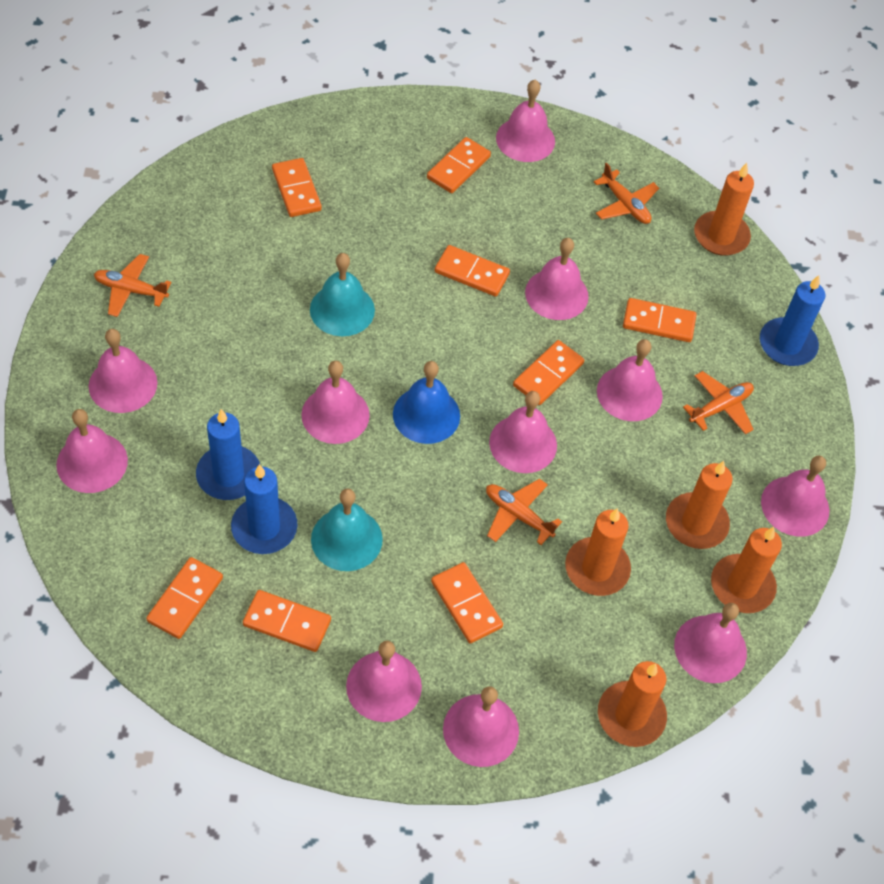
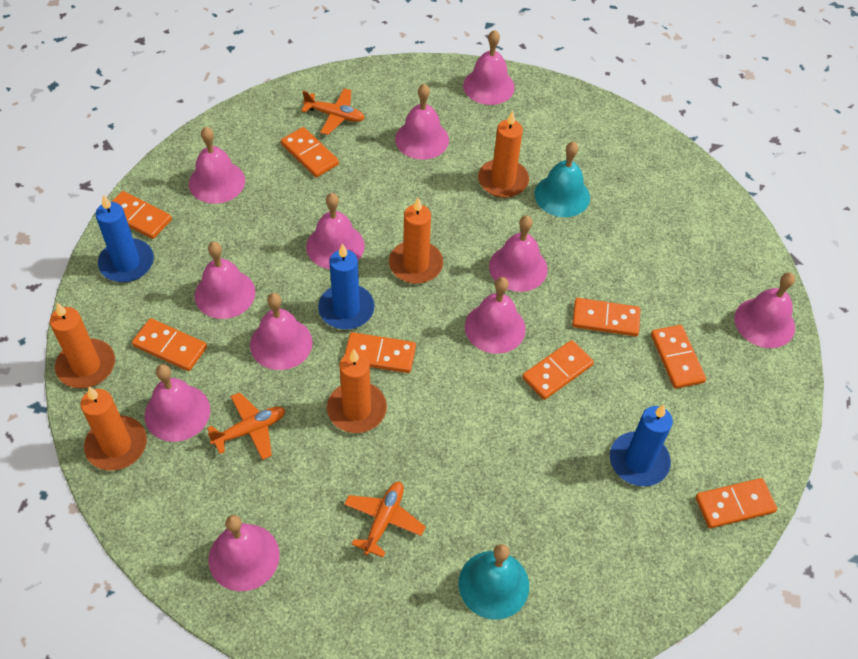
blue bell: 1 -> 0
orange plane: 4 -> 3

